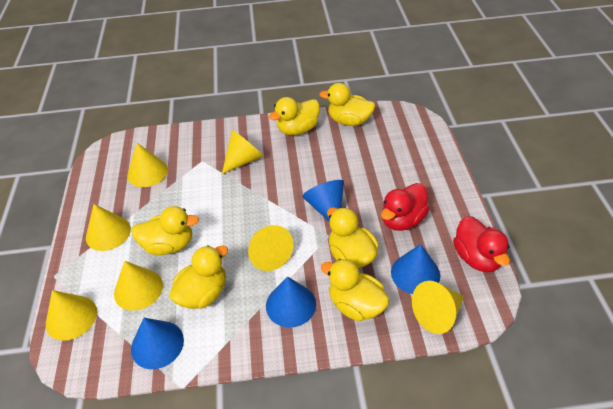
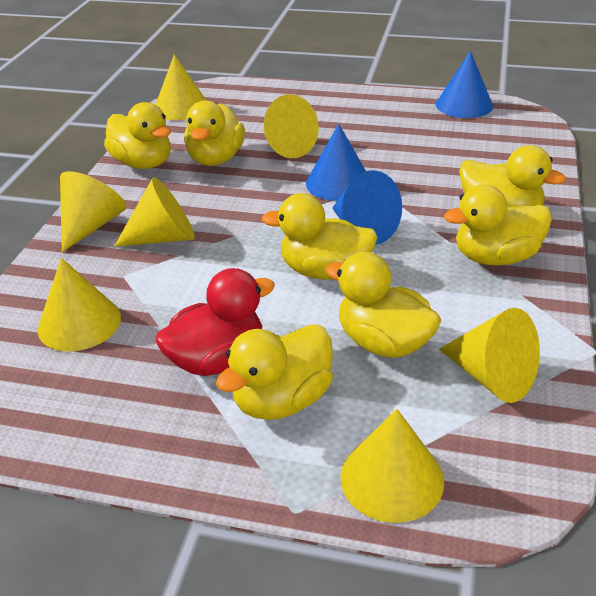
blue cone: 4 -> 3
red duck: 2 -> 1
yellow duck: 6 -> 7

